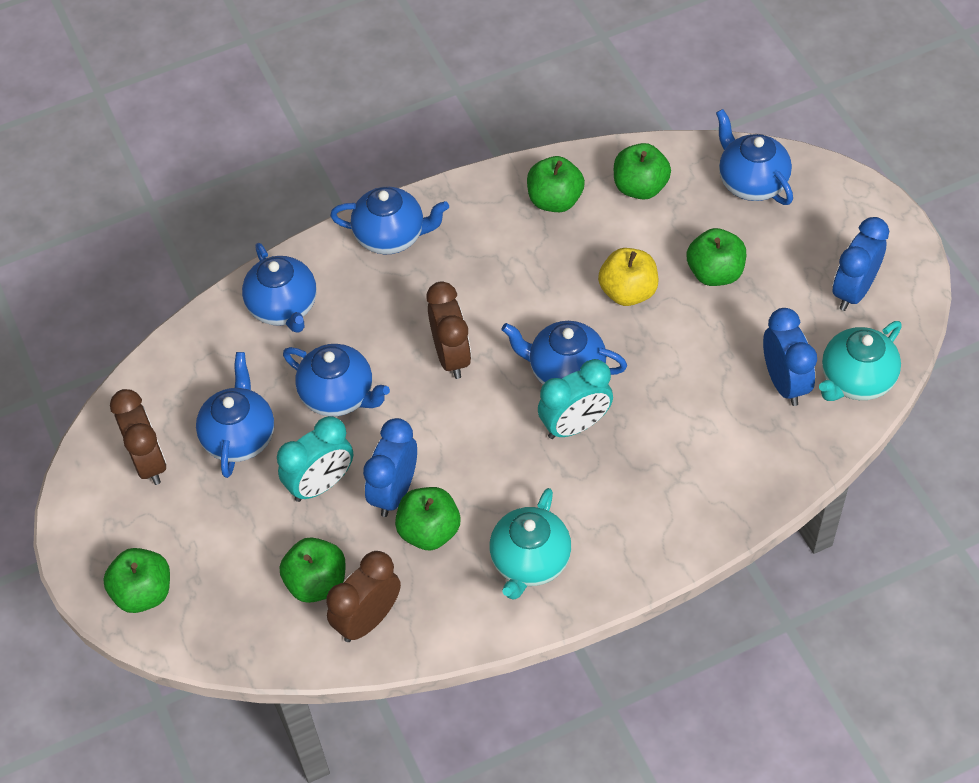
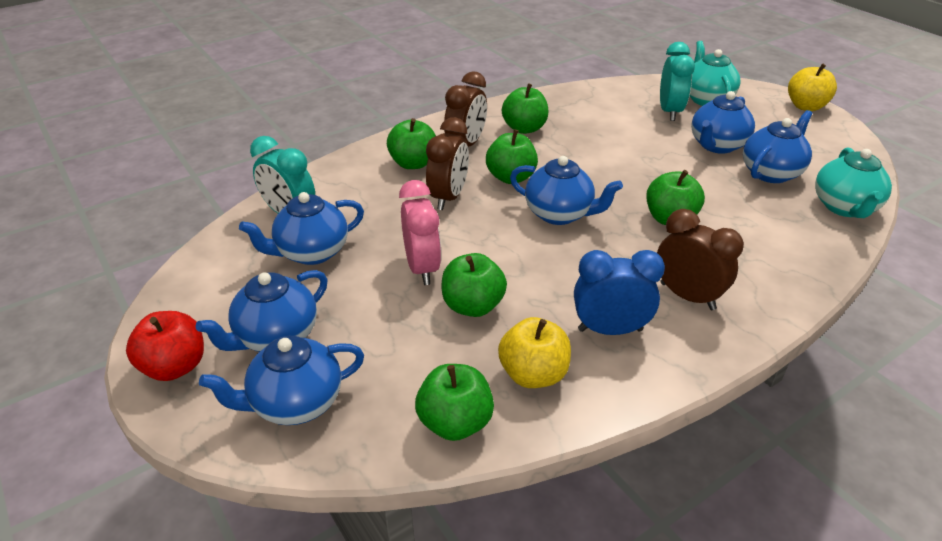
blue clock: 3 -> 1
pink clock: 0 -> 1
red apple: 0 -> 1
yellow apple: 1 -> 2

